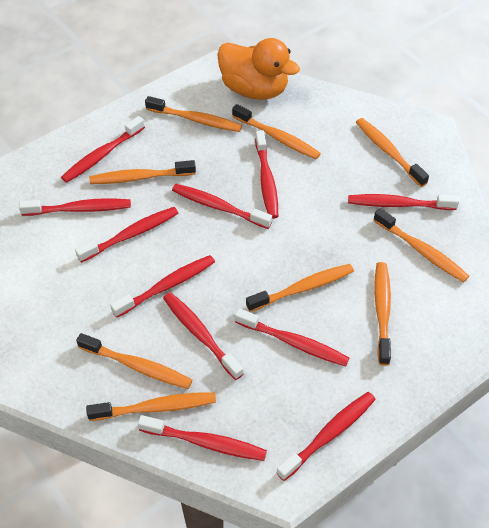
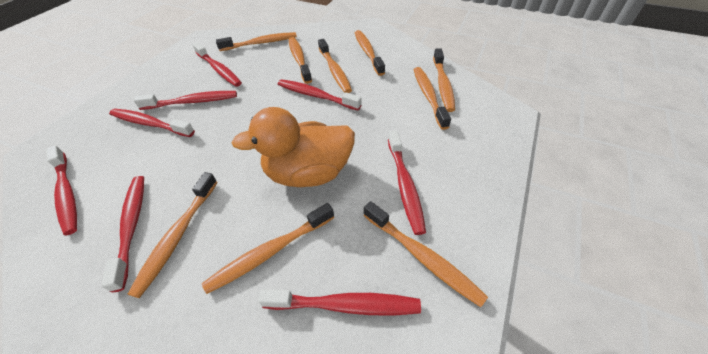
red toothbrush: 11 -> 8

